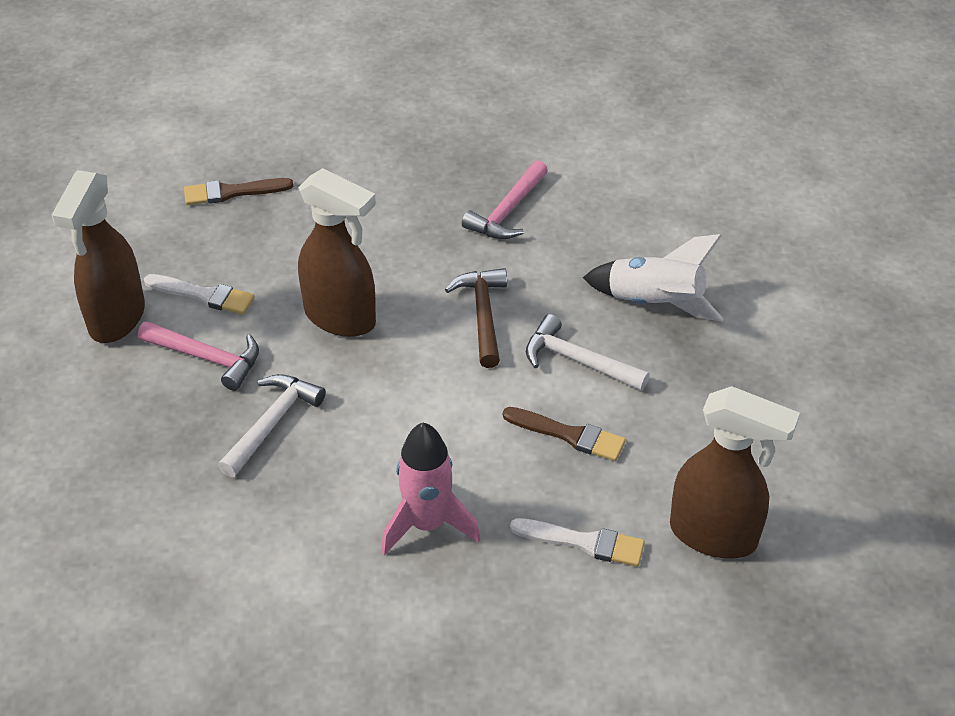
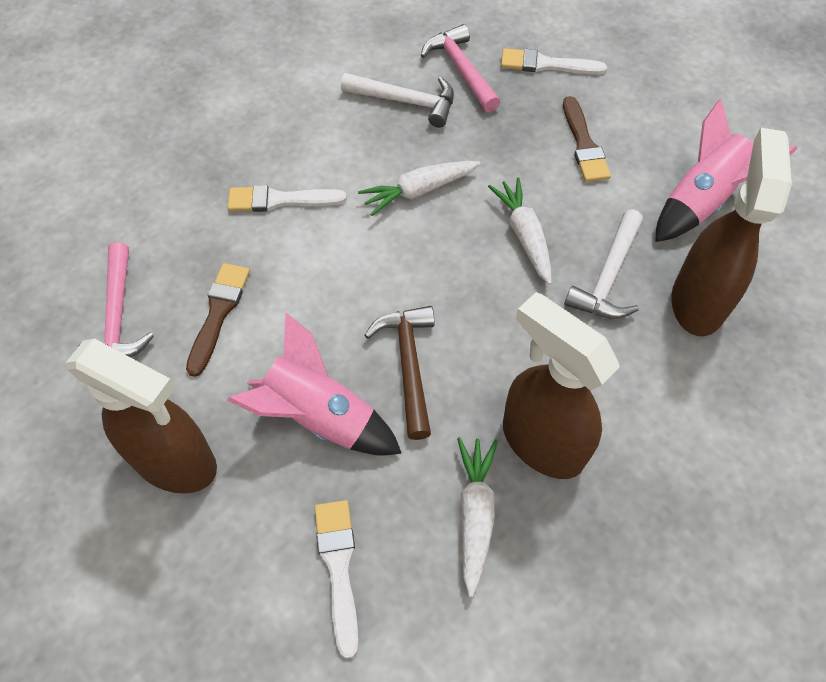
pink rocket: 1 -> 2
white brush: 2 -> 3
white carrot: 0 -> 3
white rocket: 1 -> 0

